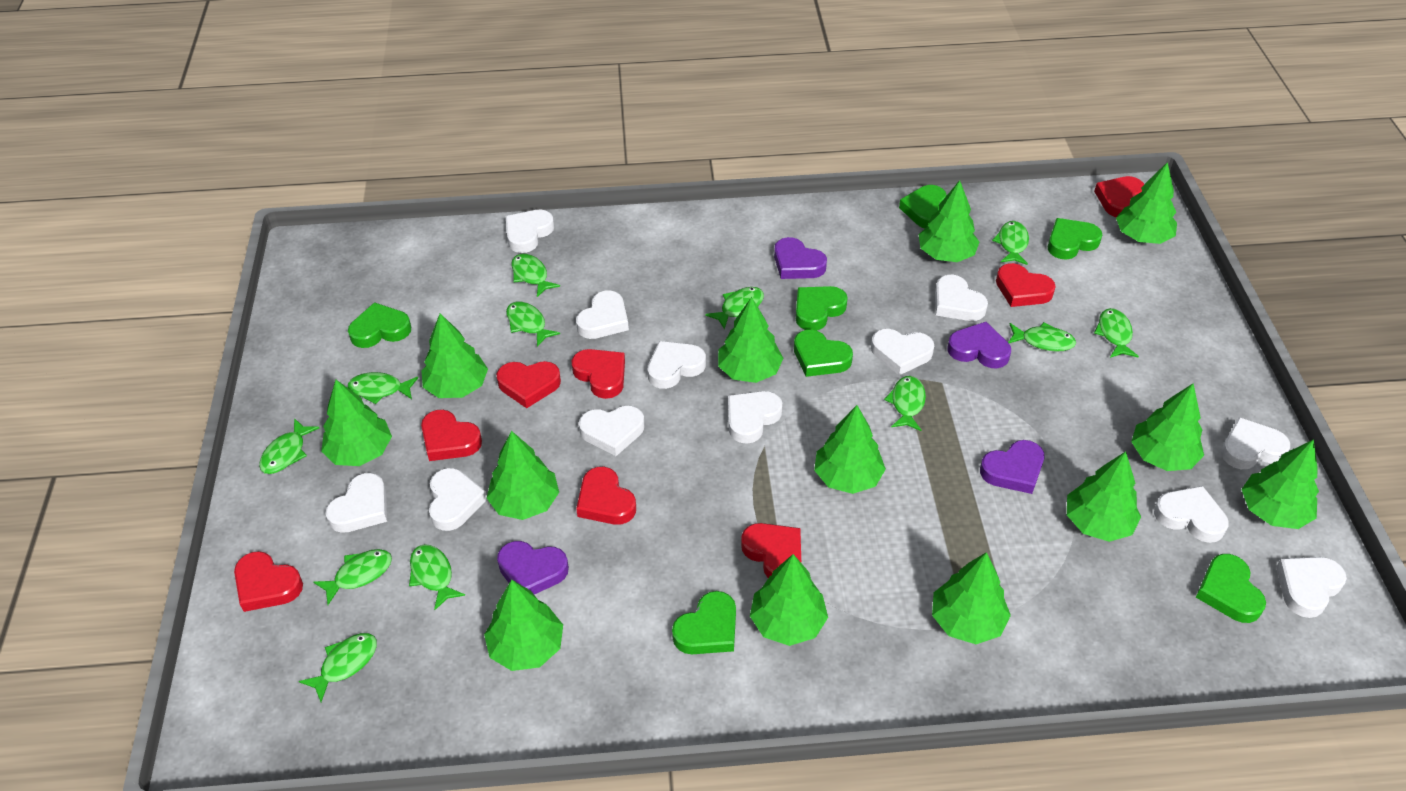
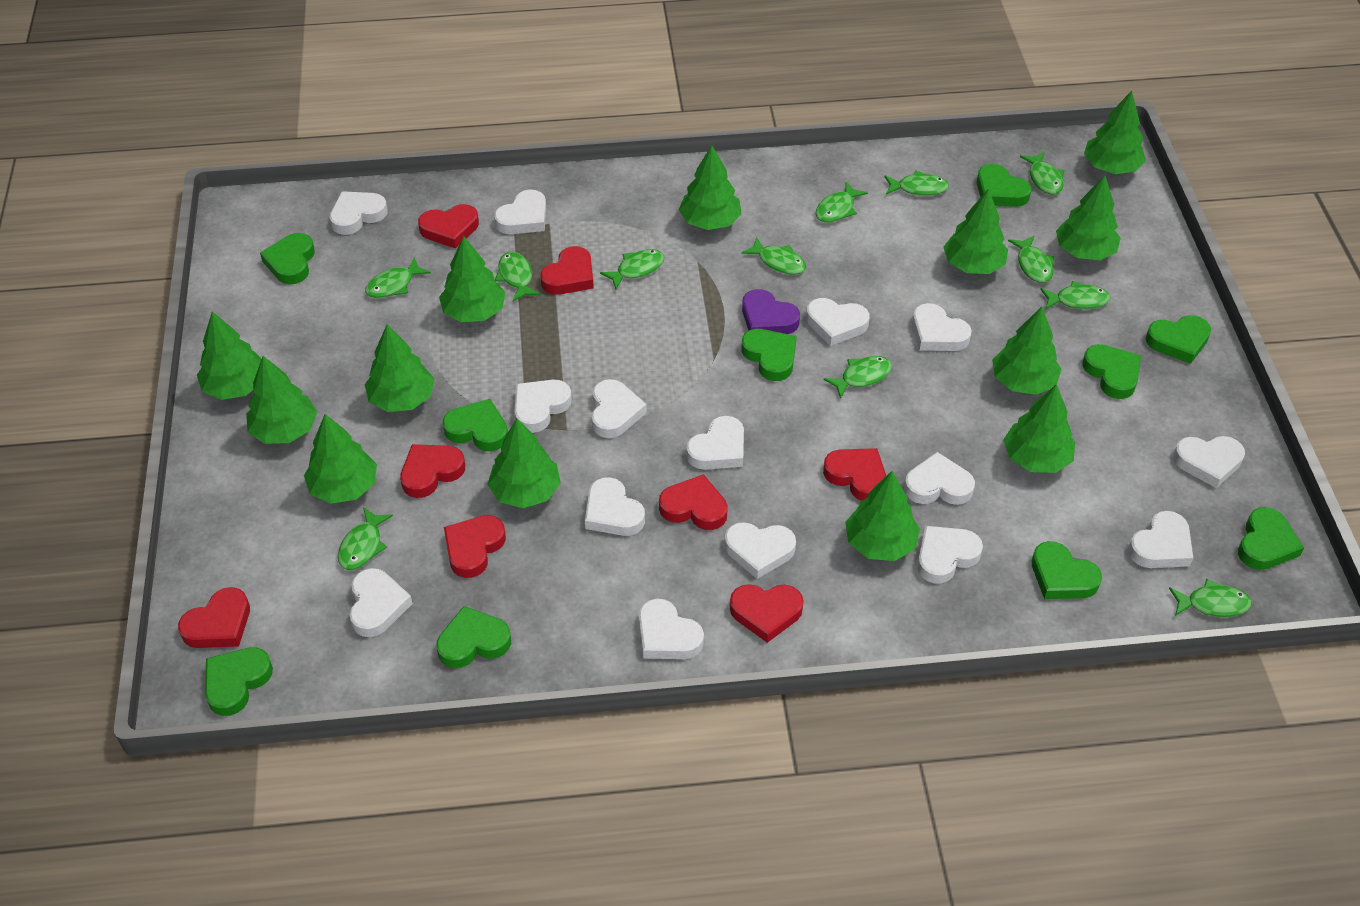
green heart: 7 -> 10
purple heart: 4 -> 1
white heart: 12 -> 15

